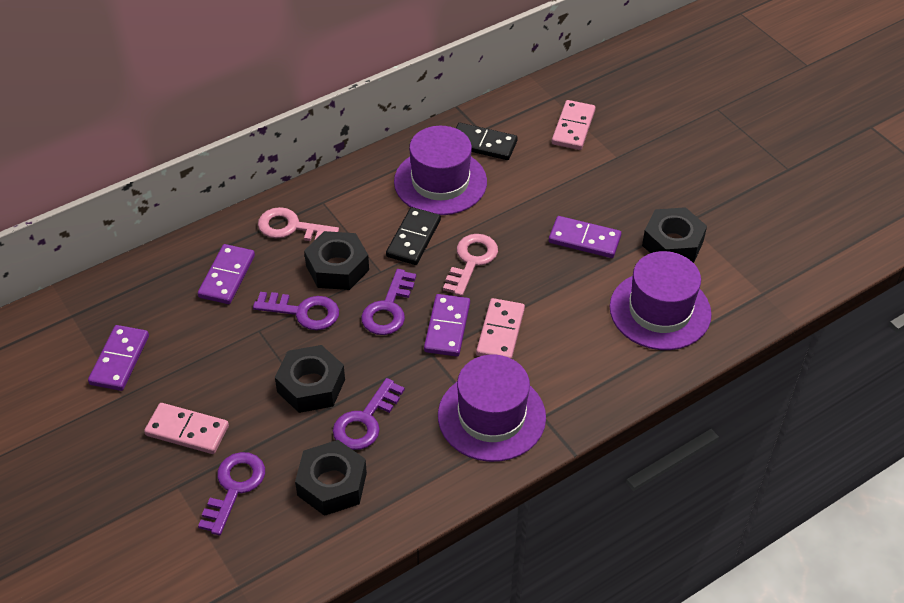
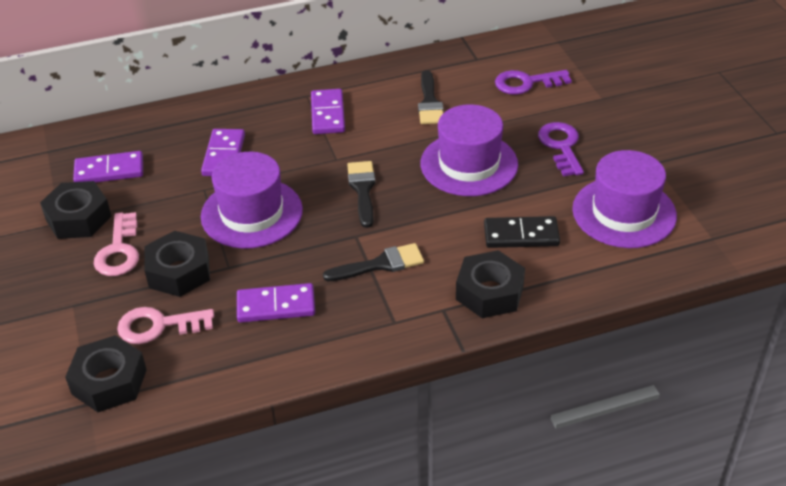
black brush: 0 -> 3
black domino: 2 -> 1
pink domino: 3 -> 0
purple key: 4 -> 2

